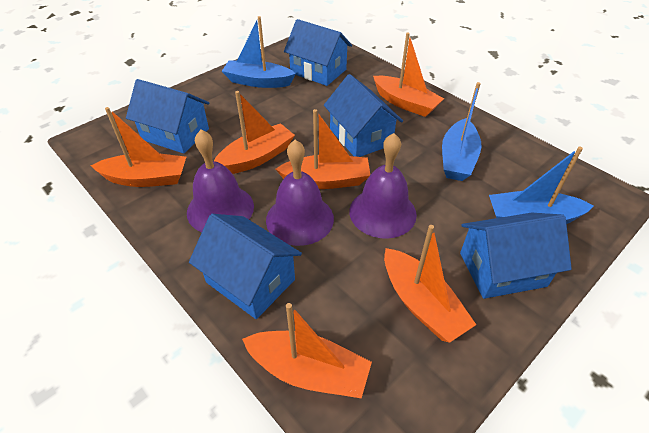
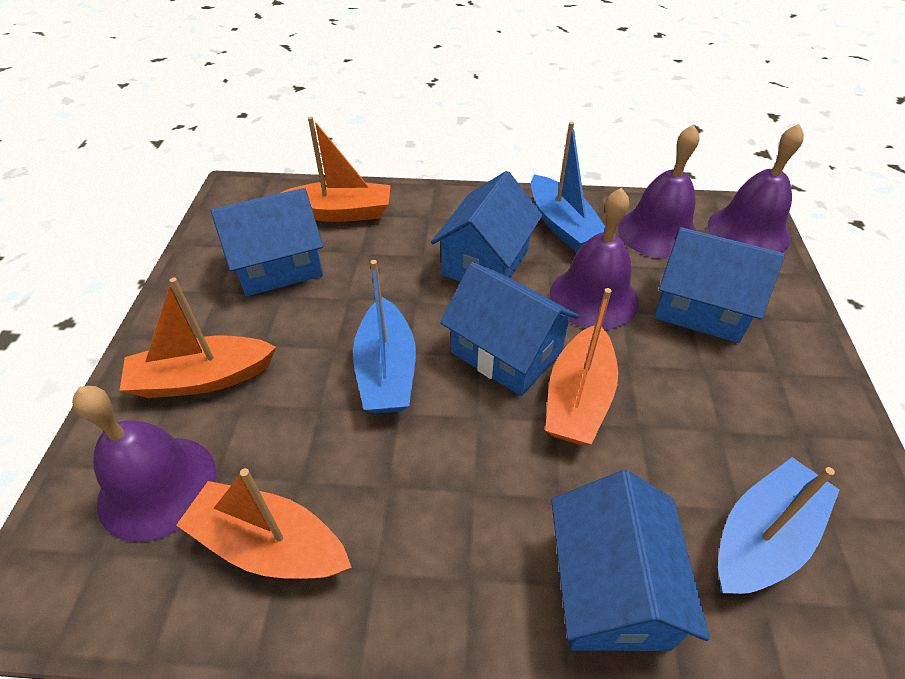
orange boat: 6 -> 4
purple bell: 3 -> 4

